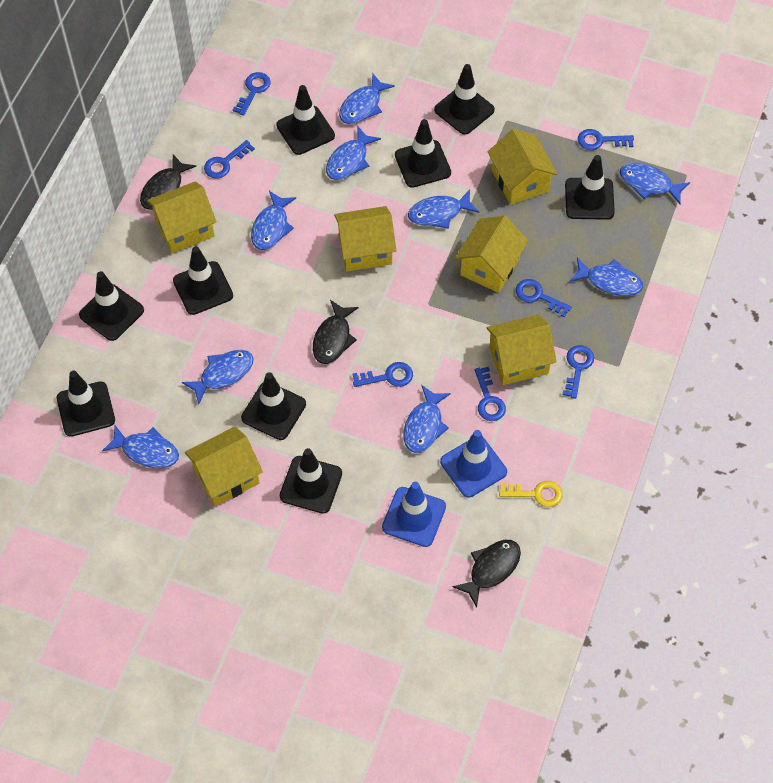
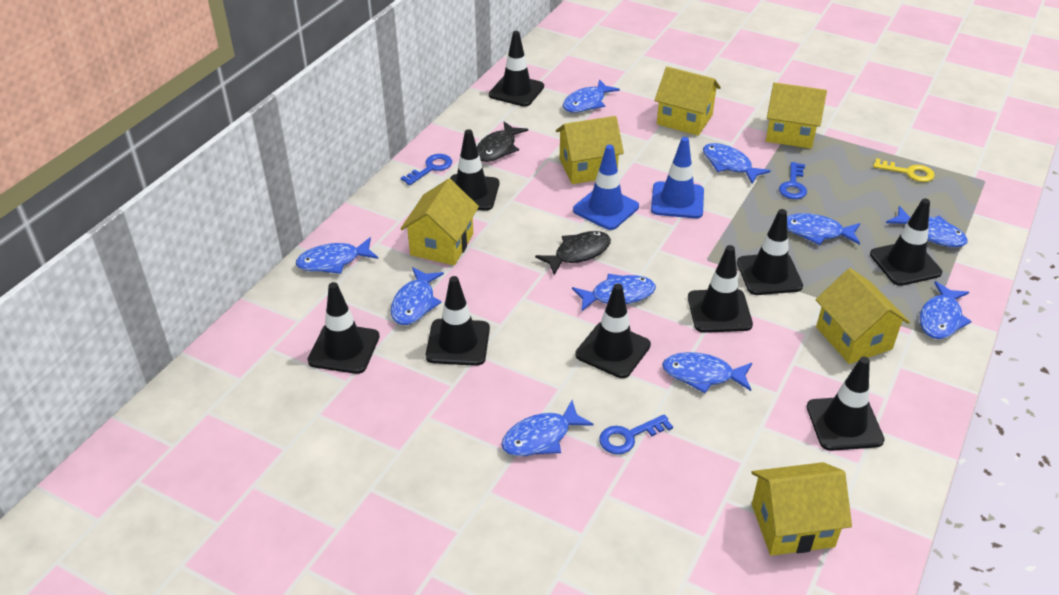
black fish: 3 -> 2
blue fish: 9 -> 10
blue key: 7 -> 3

